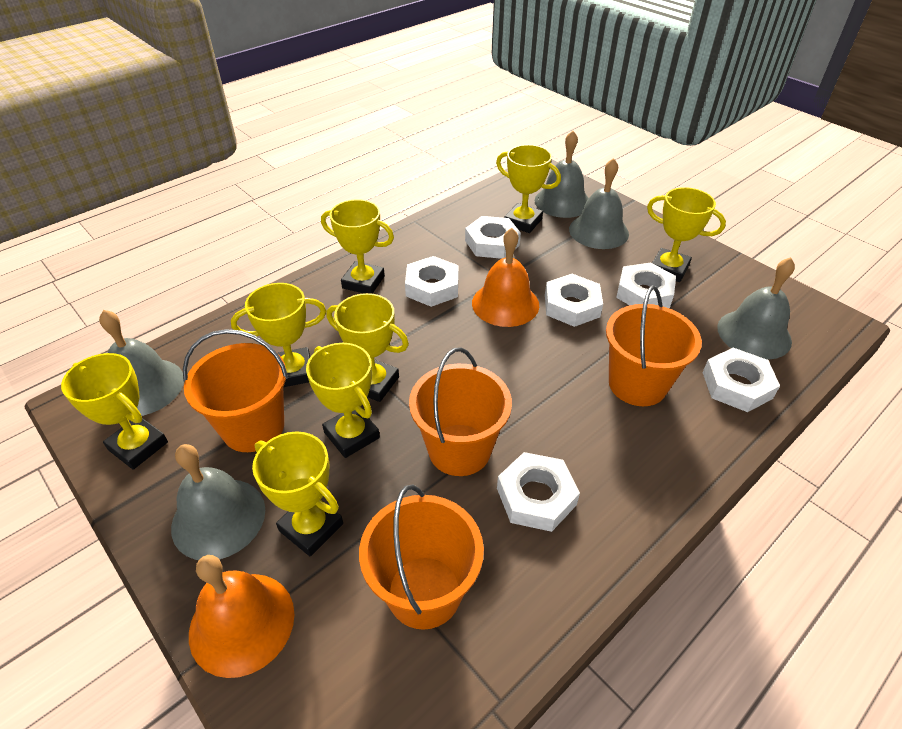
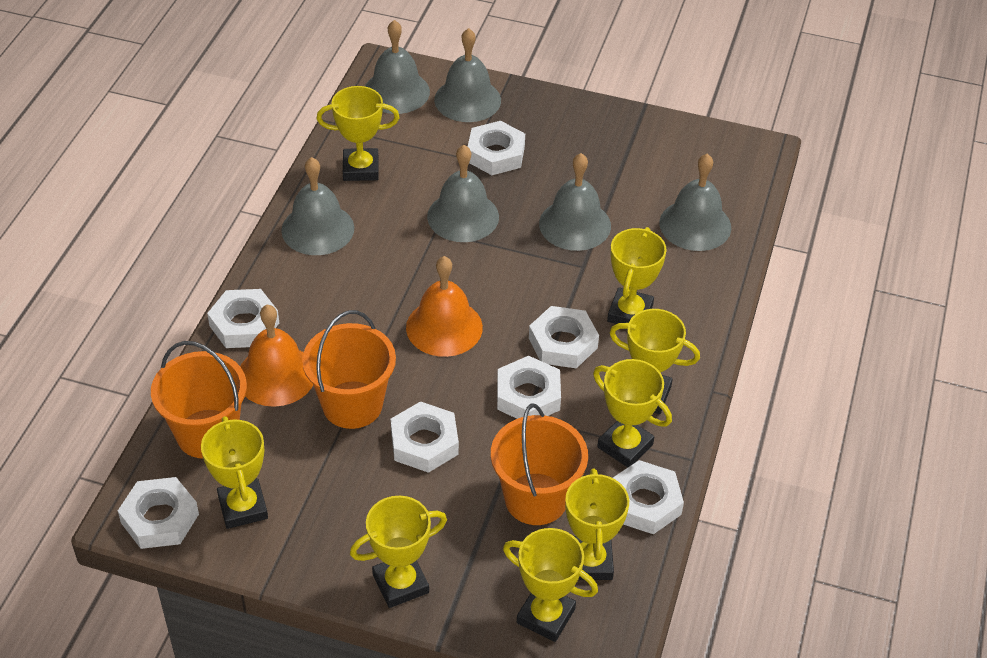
grey bell: 5 -> 6
orange bucket: 4 -> 3
white nut: 6 -> 7

